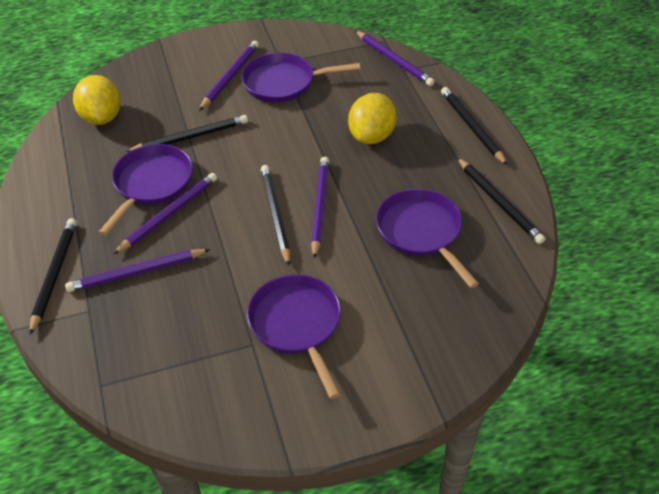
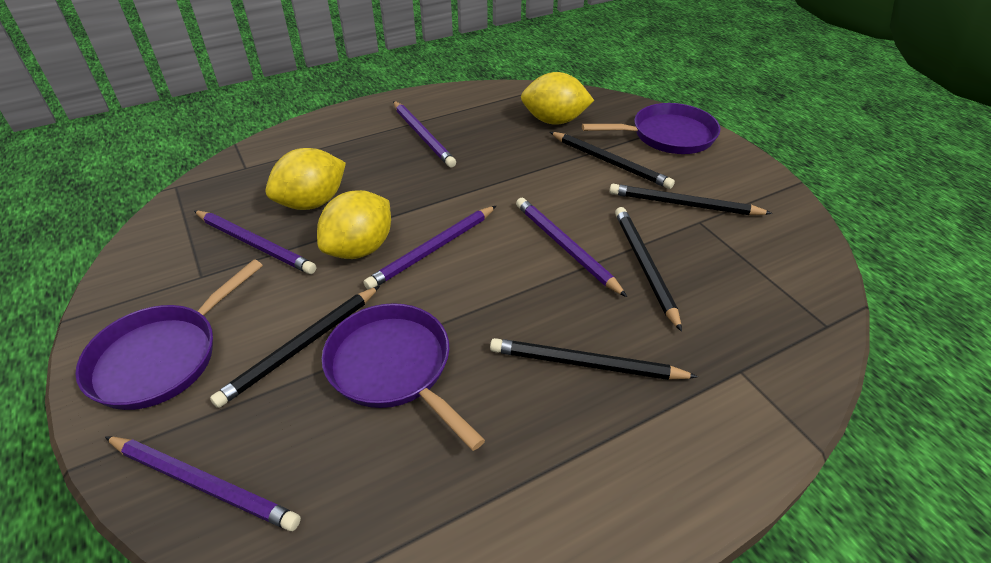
purple pan: 4 -> 3
yellow lemon: 2 -> 3

